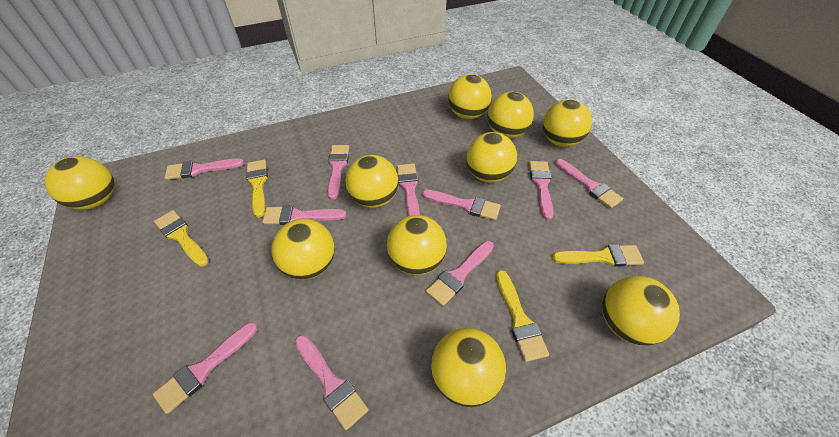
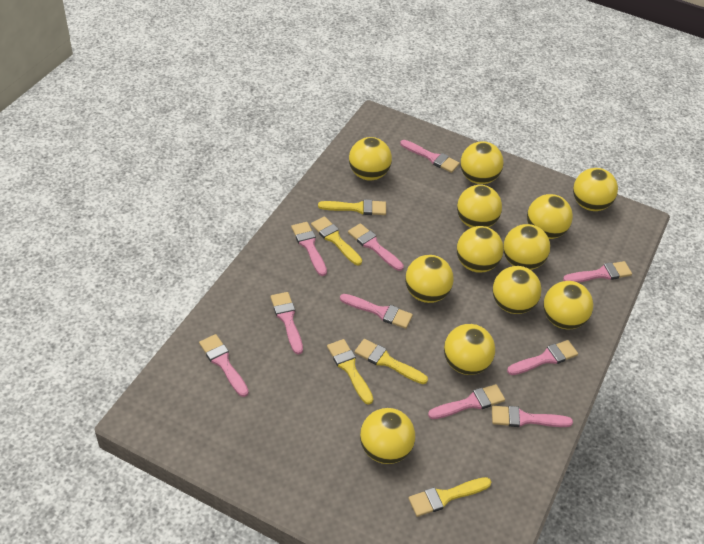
yellow ball: 10 -> 12
yellow brush: 4 -> 5

